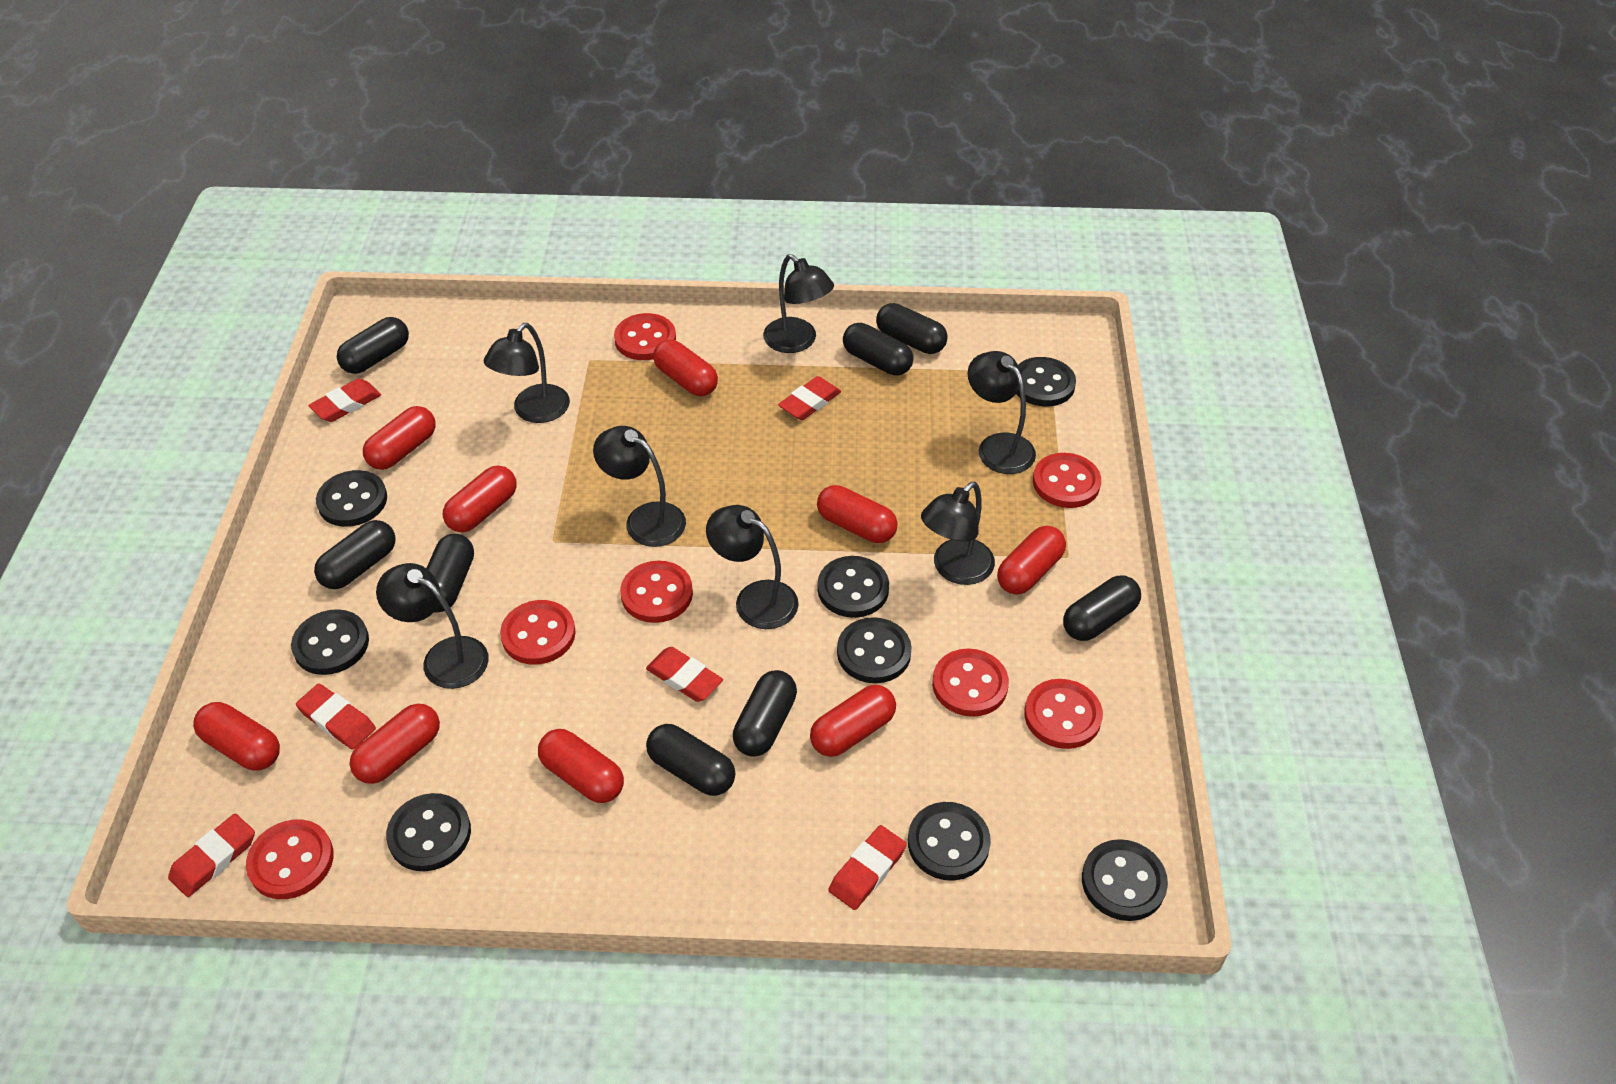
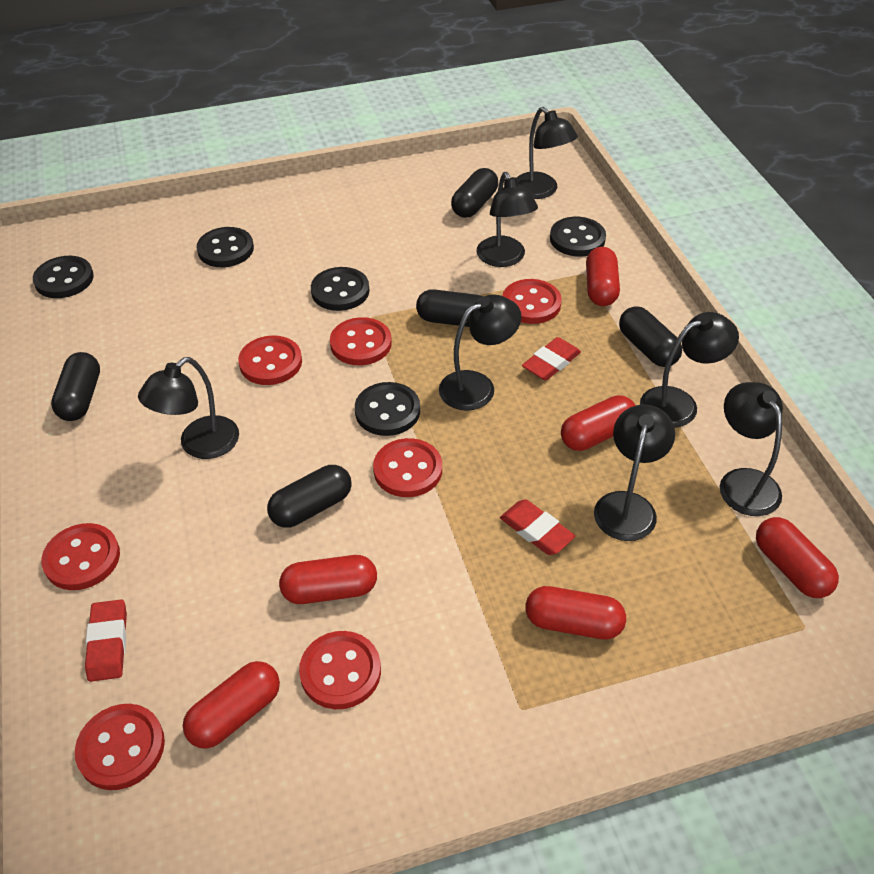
black button: 8 -> 5
black capsule: 8 -> 5
red capsule: 9 -> 6
red eraser: 6 -> 3

